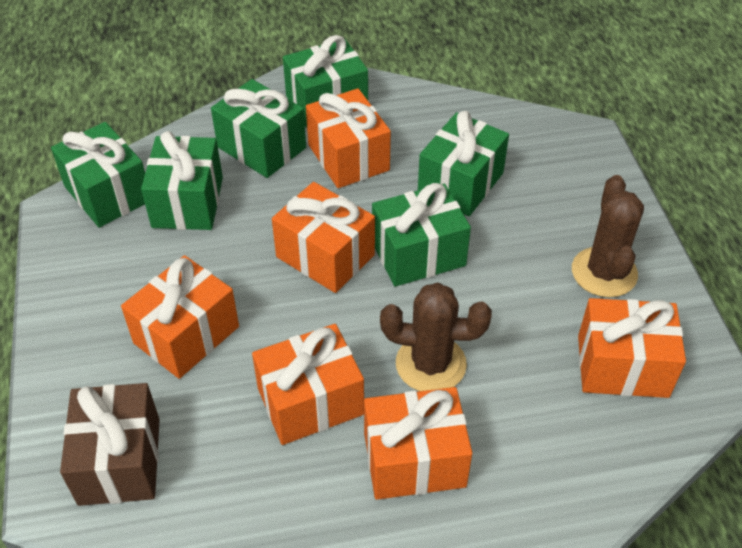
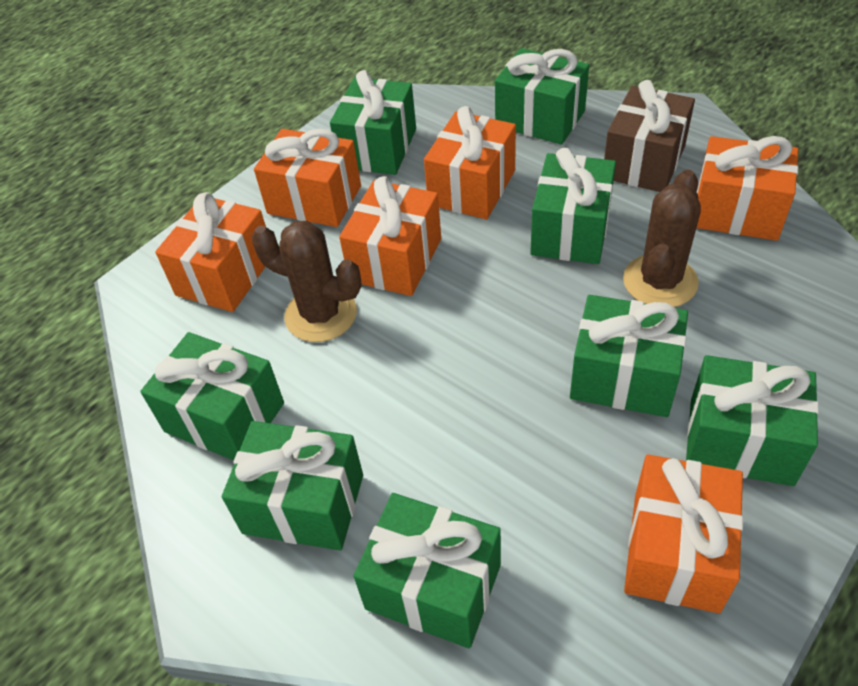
green gift: 6 -> 8

